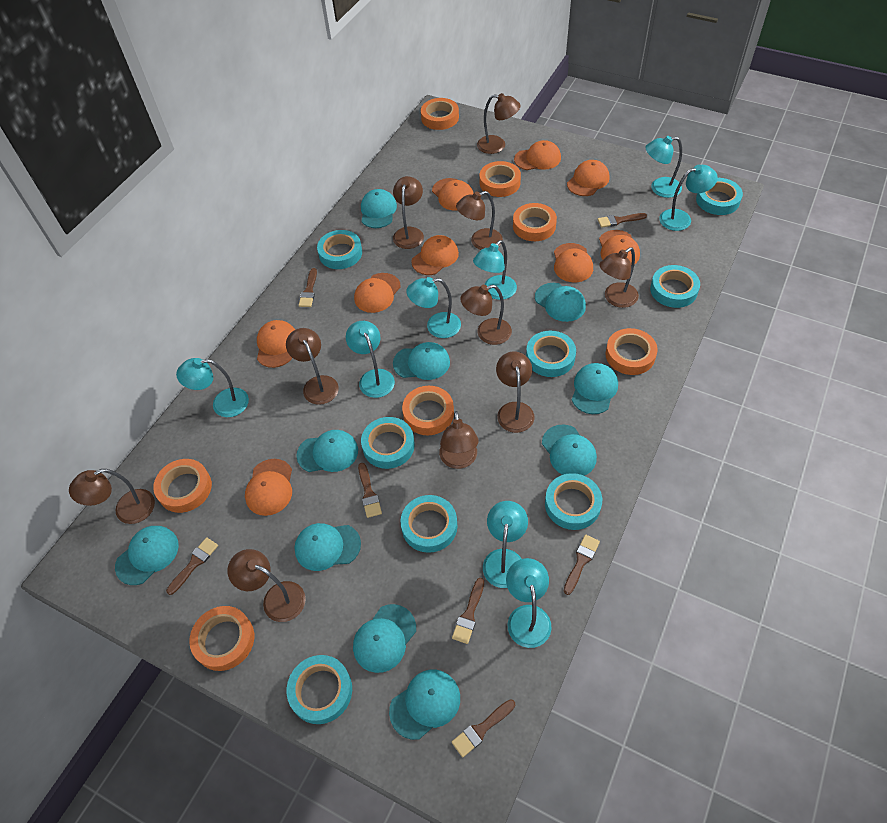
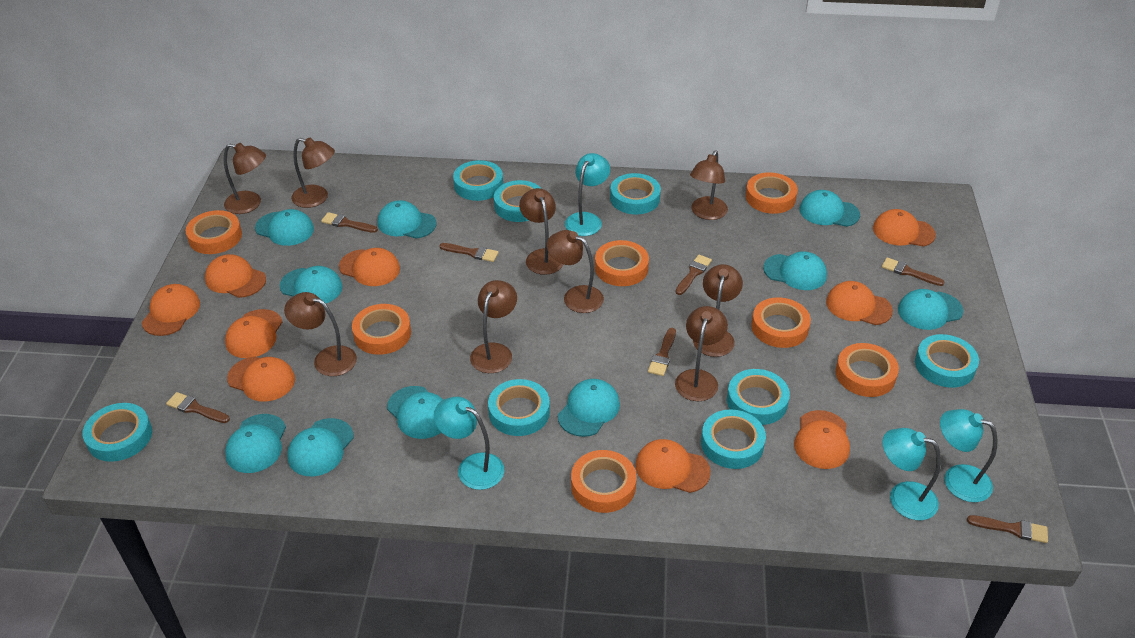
brown lamp: 10 -> 9
turquoise lamp: 8 -> 4

